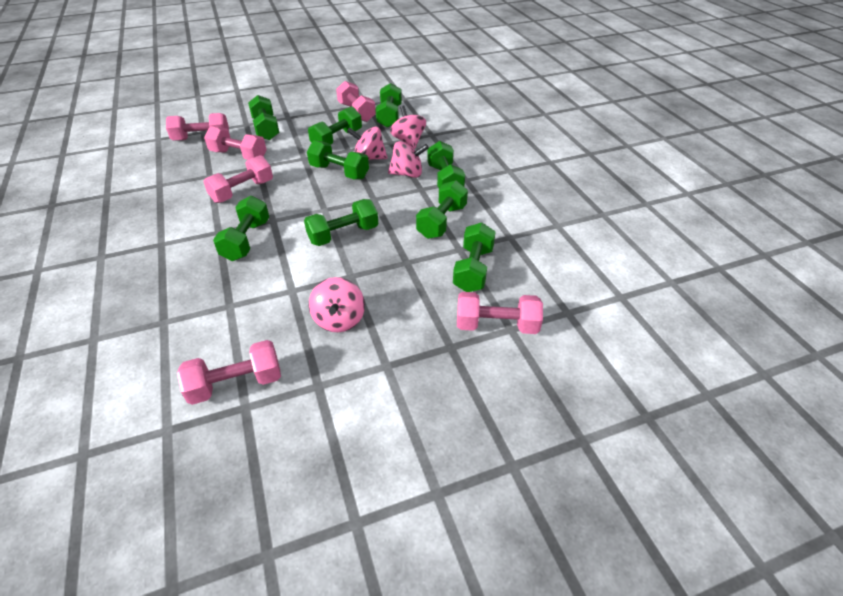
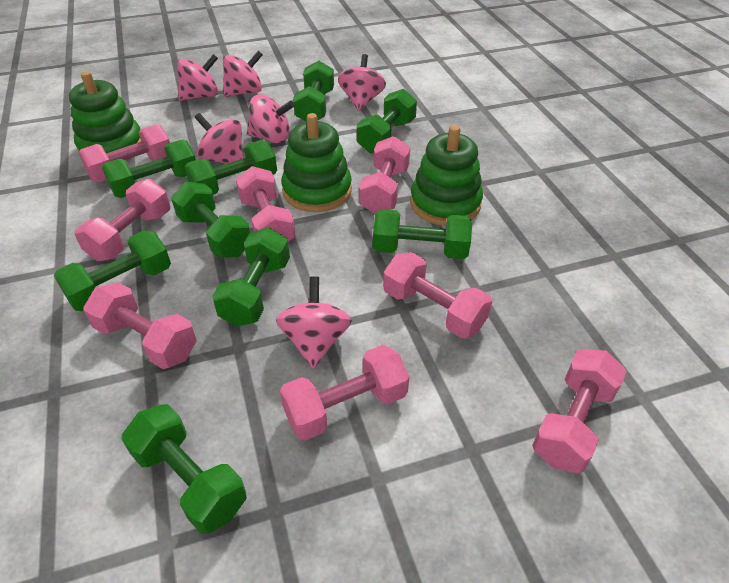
green stacking toy: 0 -> 3
pink dumbbell: 6 -> 8
pink spinning top: 4 -> 6

